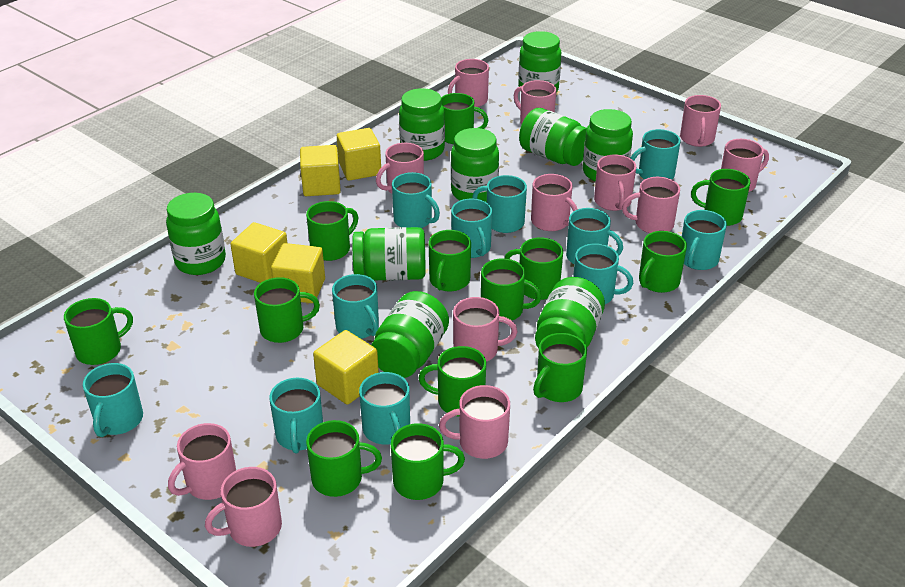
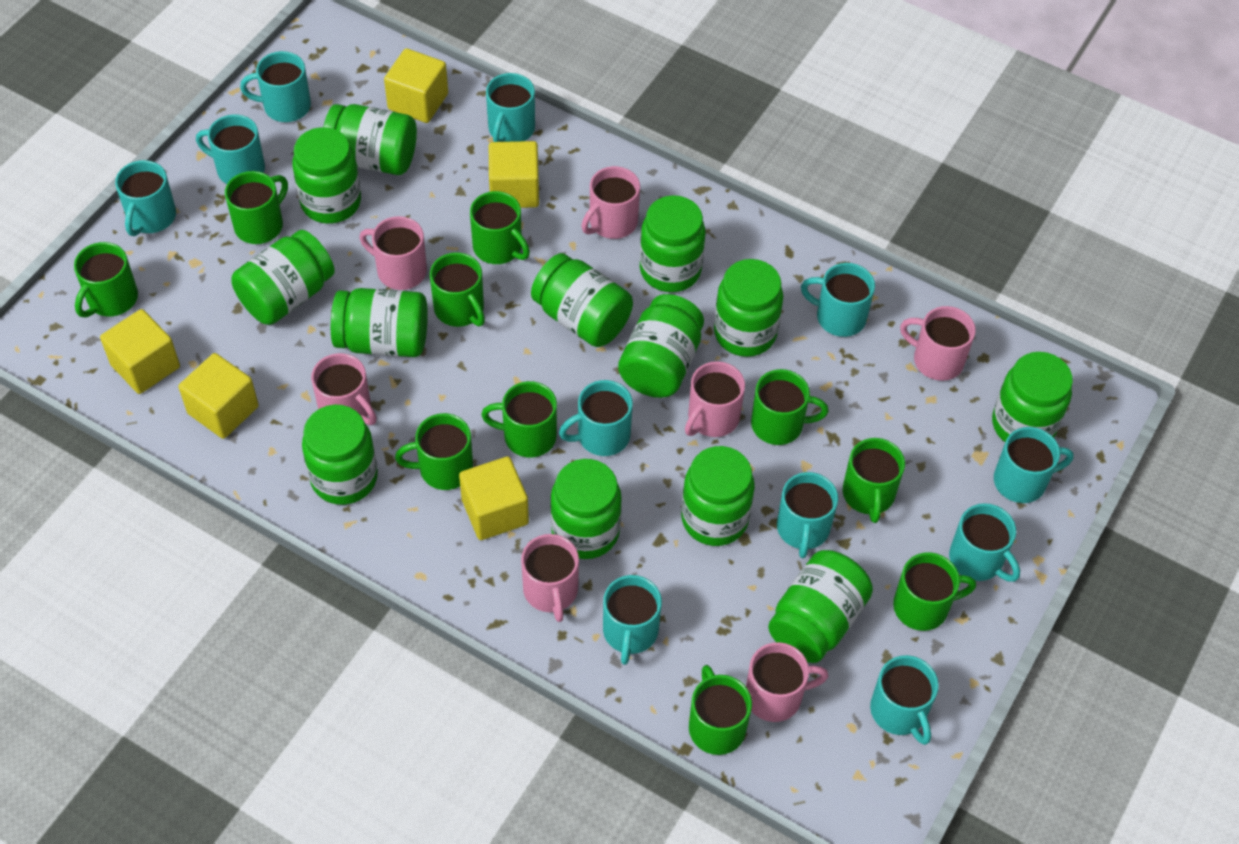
green jar: 9 -> 13
green mug: 13 -> 10
pink mug: 12 -> 7

